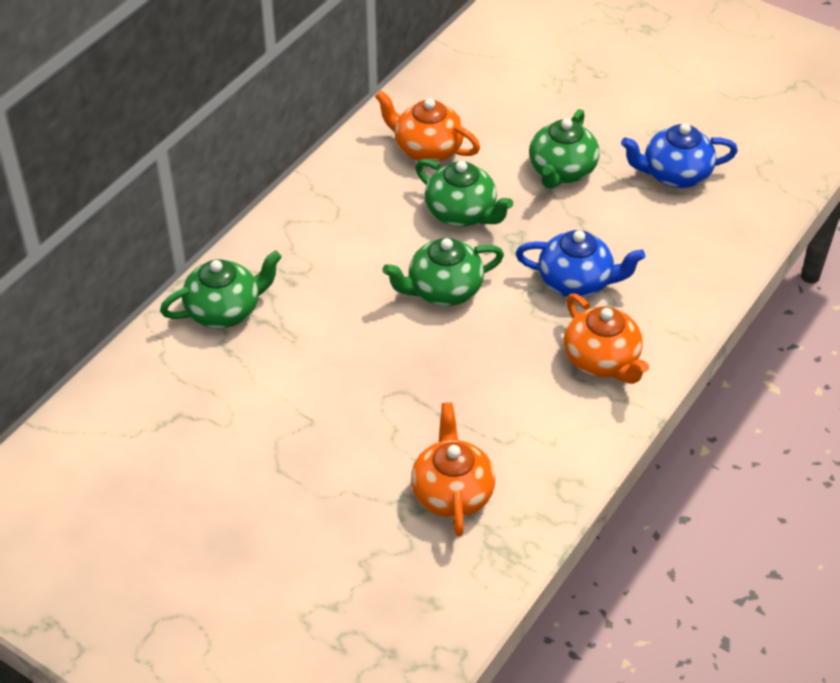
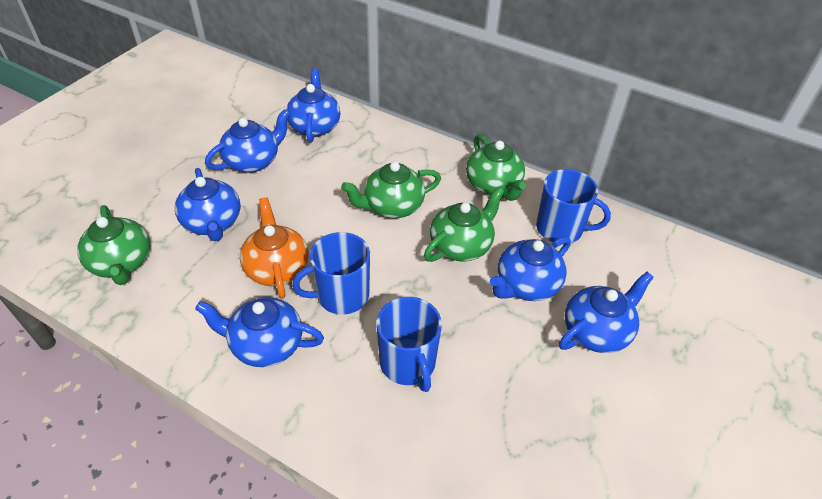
blue mug: 0 -> 3
blue teapot: 2 -> 6
orange teapot: 3 -> 1

